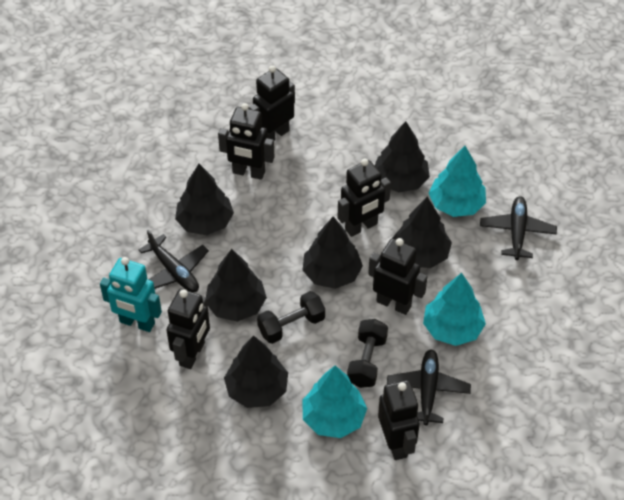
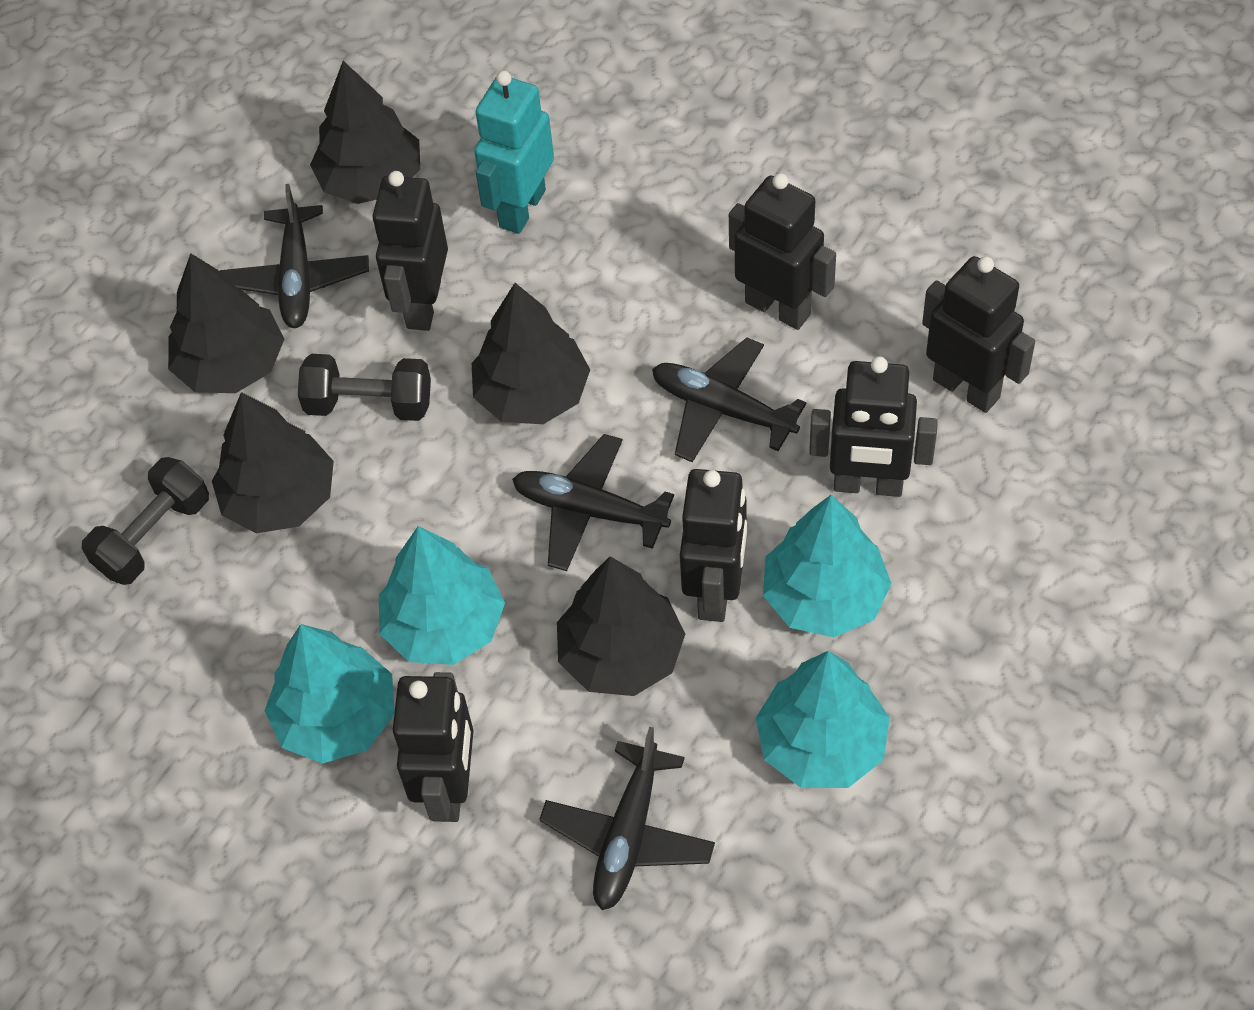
black plane: 3 -> 4
black tree: 6 -> 5
turquoise tree: 3 -> 4

